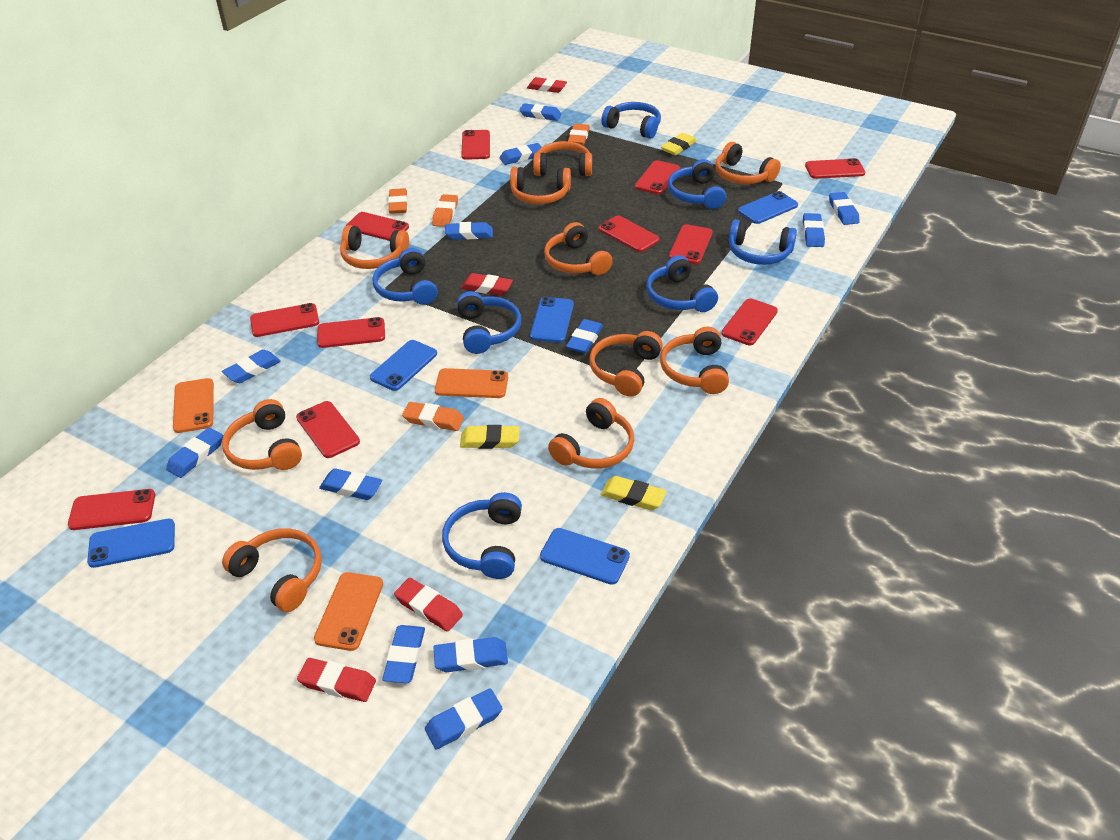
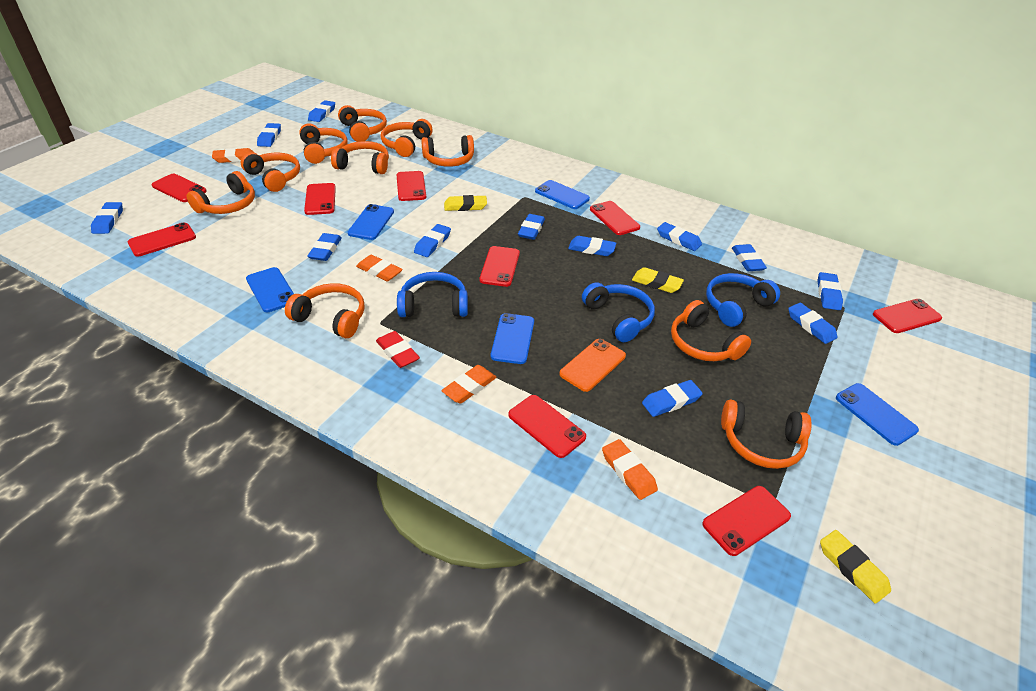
blue headphones: 7 -> 3
orange phone: 3 -> 1
red eraser: 4 -> 1
red phone: 11 -> 9

